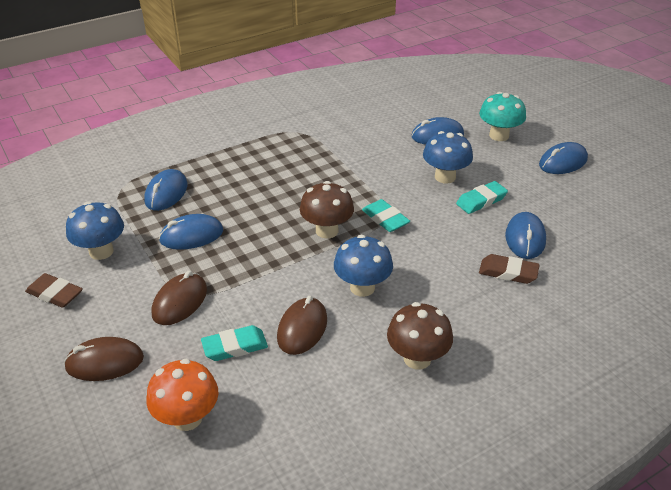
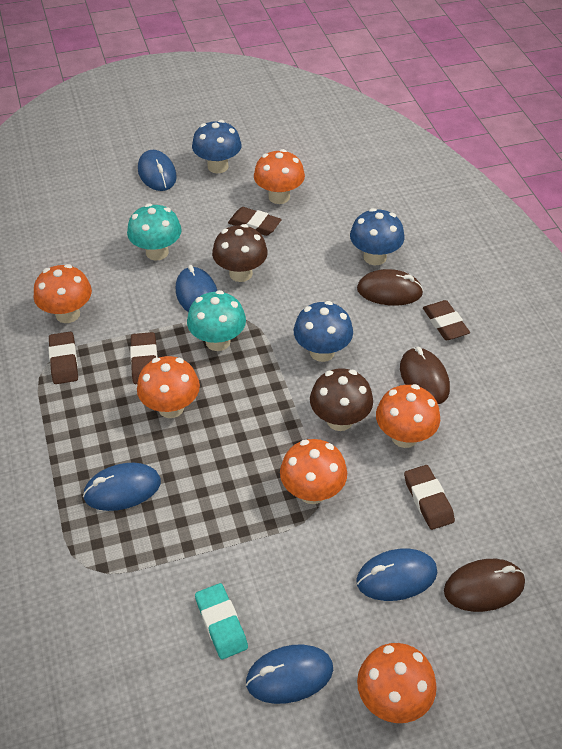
brown eraser: 2 -> 5
orange mushroom: 1 -> 6
turquoise eraser: 3 -> 1
turquoise mushroom: 1 -> 2

